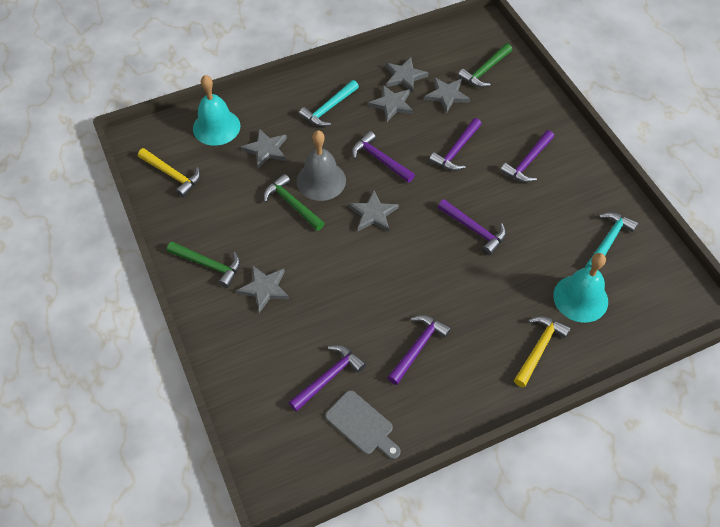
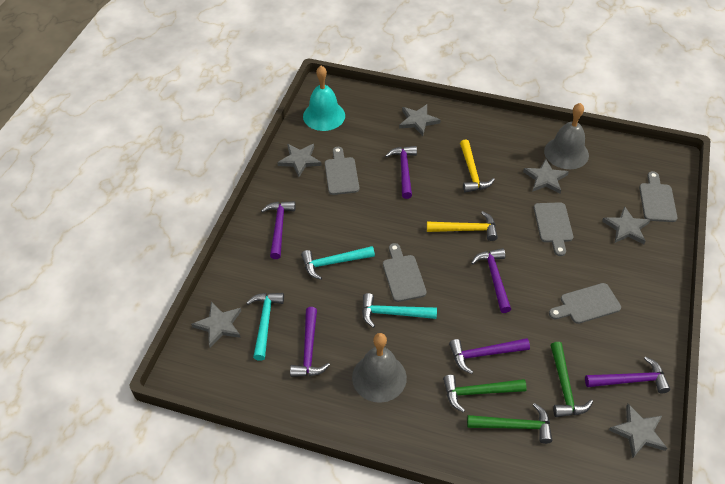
grey bell: 1 -> 2
grey cutting board: 1 -> 5
turquoise bell: 2 -> 1
turquoise hammer: 2 -> 3

